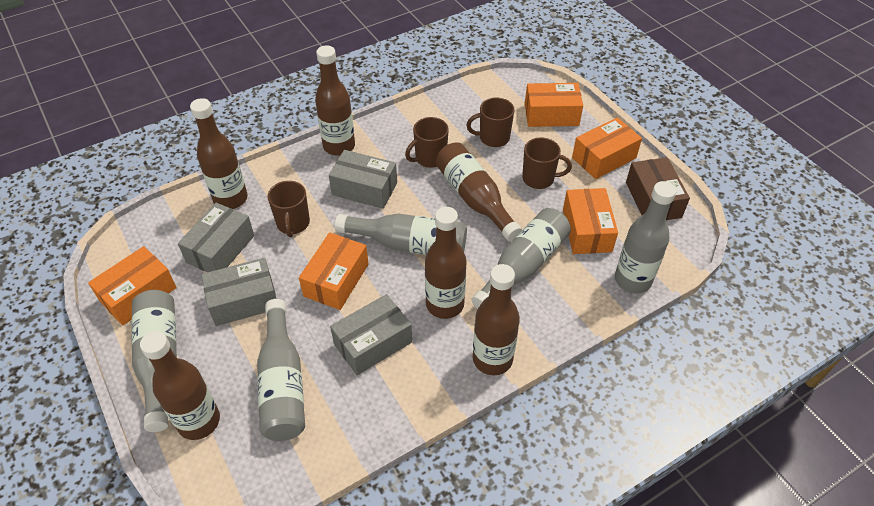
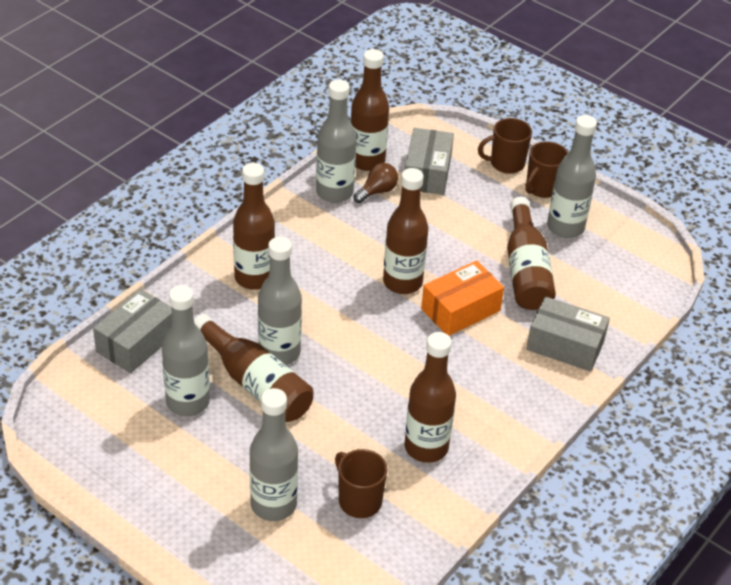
brown box: 1 -> 0
brown light bulb: 0 -> 1
brown mug: 4 -> 3
grey box: 4 -> 3
orange box: 5 -> 1

